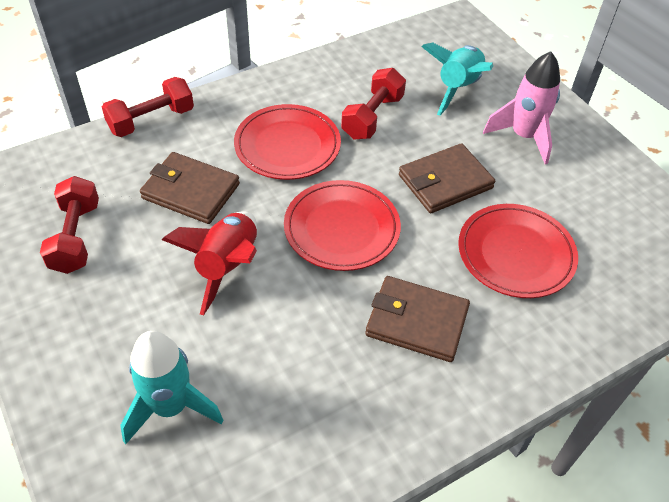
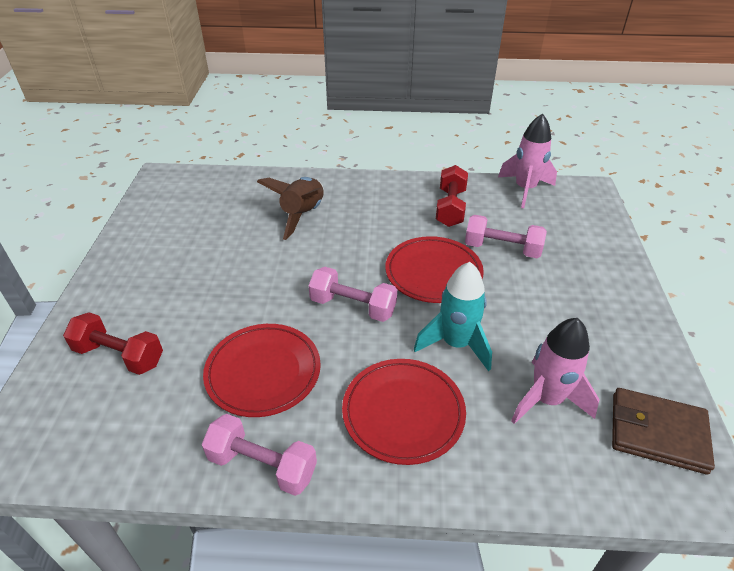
brown rocket: 0 -> 1
brown wallet: 3 -> 1
pink dumbbell: 0 -> 3
pink rocket: 1 -> 2
red dumbbell: 3 -> 2
red rocket: 1 -> 0
turquoise rocket: 2 -> 1

